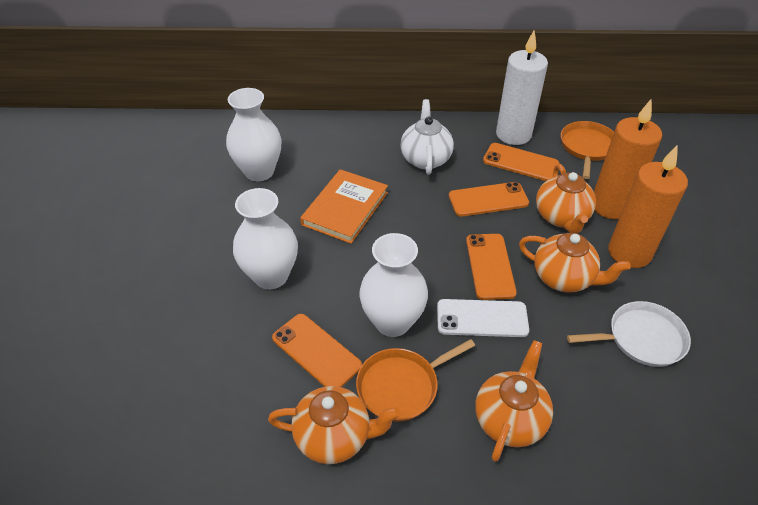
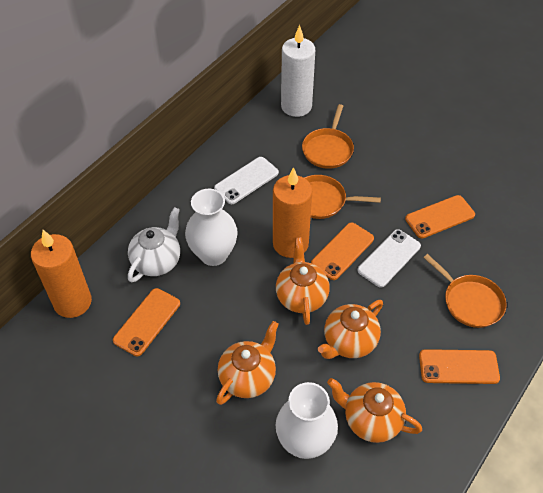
orange book: 1 -> 0
orange pan: 2 -> 3
white pan: 1 -> 0
white phone: 1 -> 2
white vase: 3 -> 2

